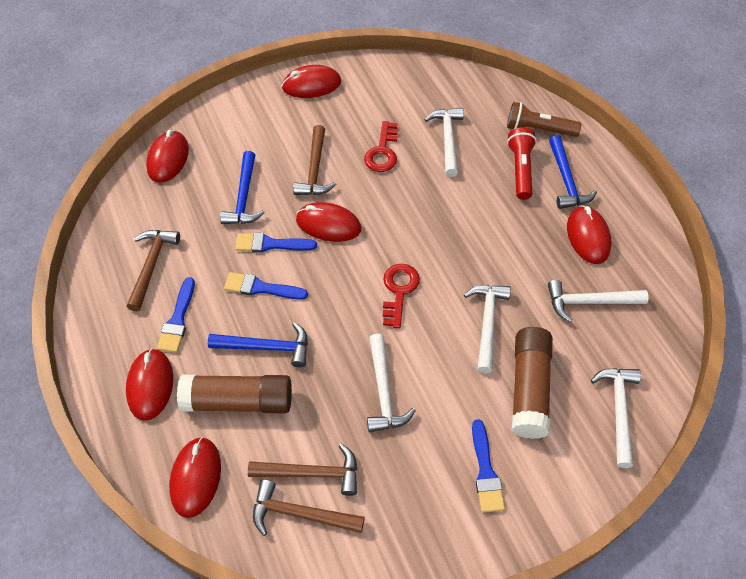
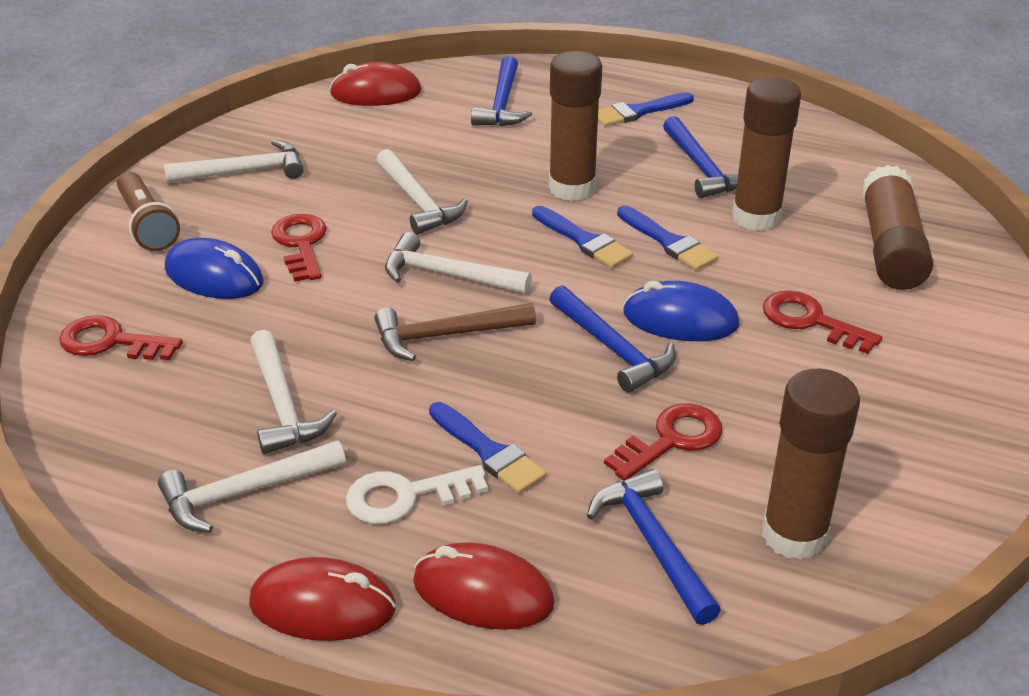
blue hammer: 3 -> 4
blue mouse: 0 -> 2
brown glue stick: 2 -> 4
brown hammer: 4 -> 1
red flashlight: 1 -> 0
red key: 2 -> 4
red mouse: 6 -> 3
white key: 0 -> 1

